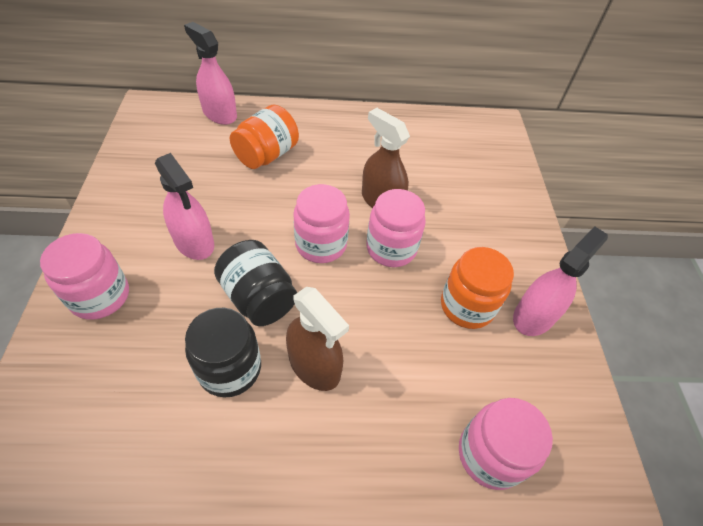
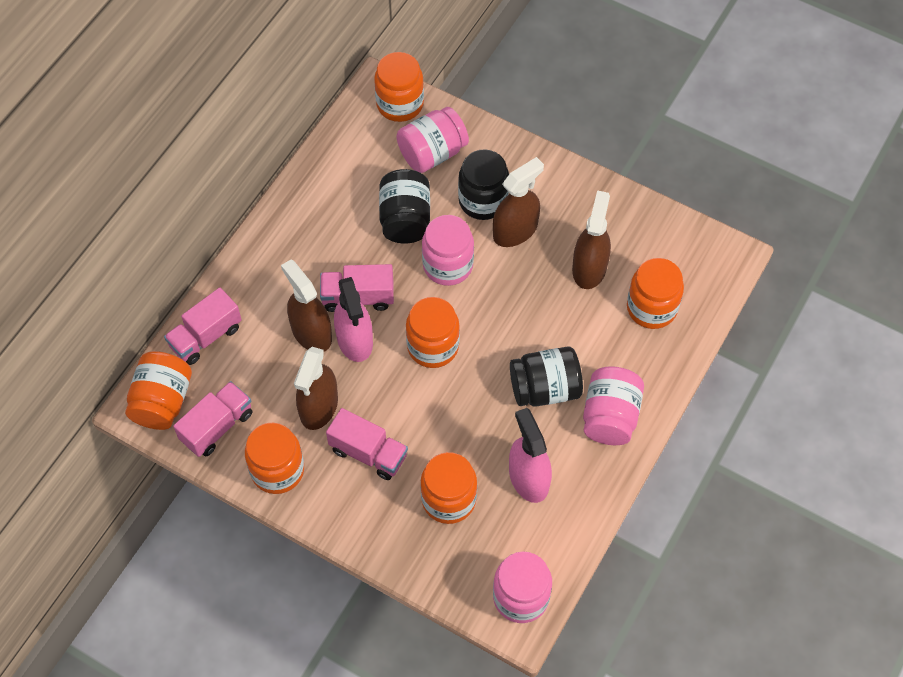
black jar: 2 -> 3
brown spray bottle: 2 -> 4
orange jar: 2 -> 6
pink spray bottle: 3 -> 2
pink truck: 0 -> 4

